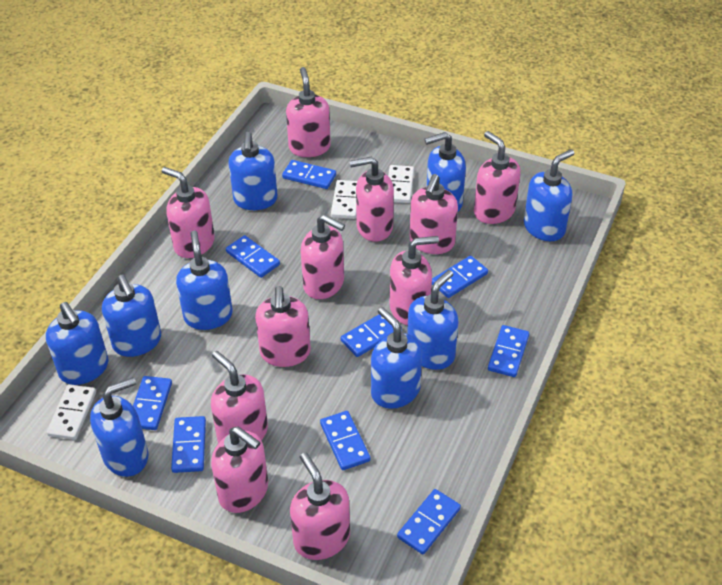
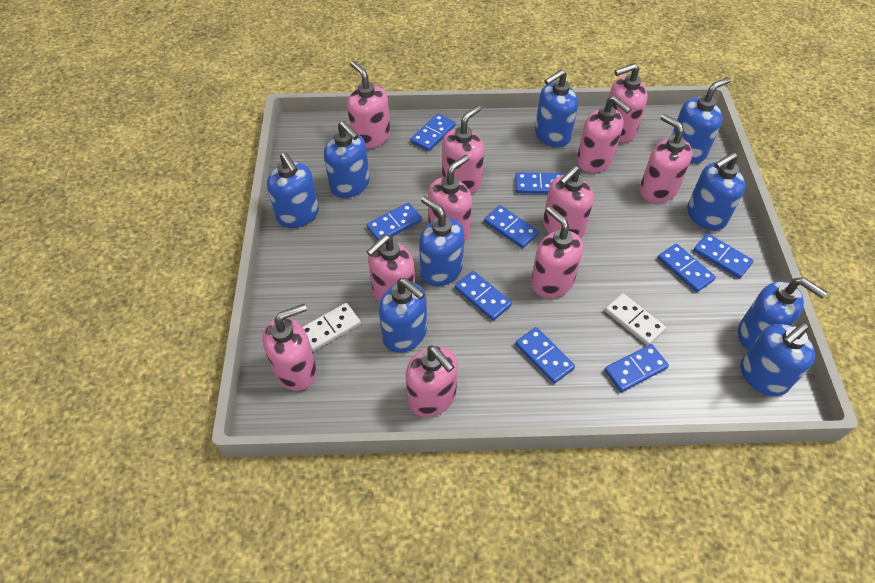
white domino: 3 -> 2

